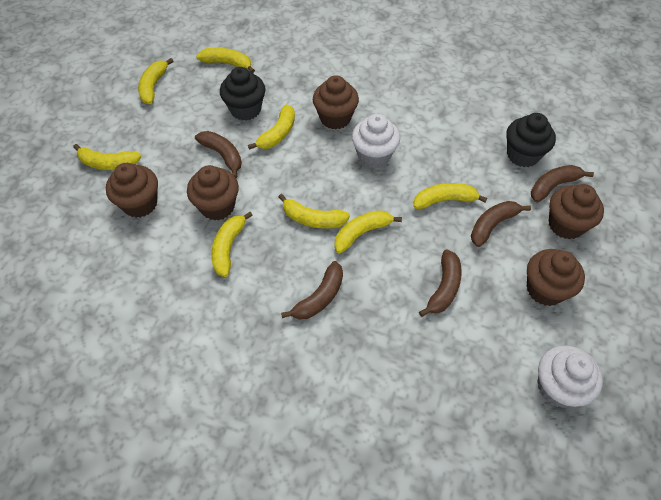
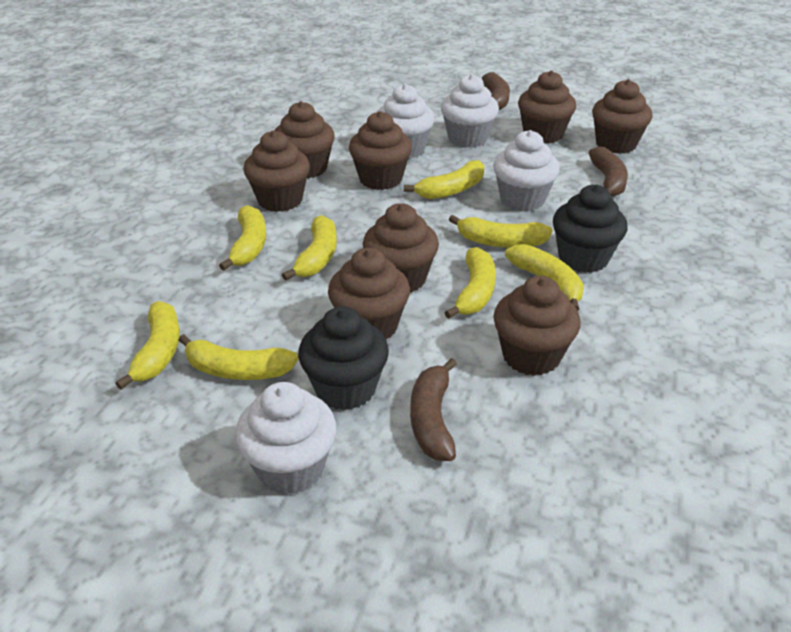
brown banana: 5 -> 3
brown cupcake: 5 -> 8
white cupcake: 2 -> 4

